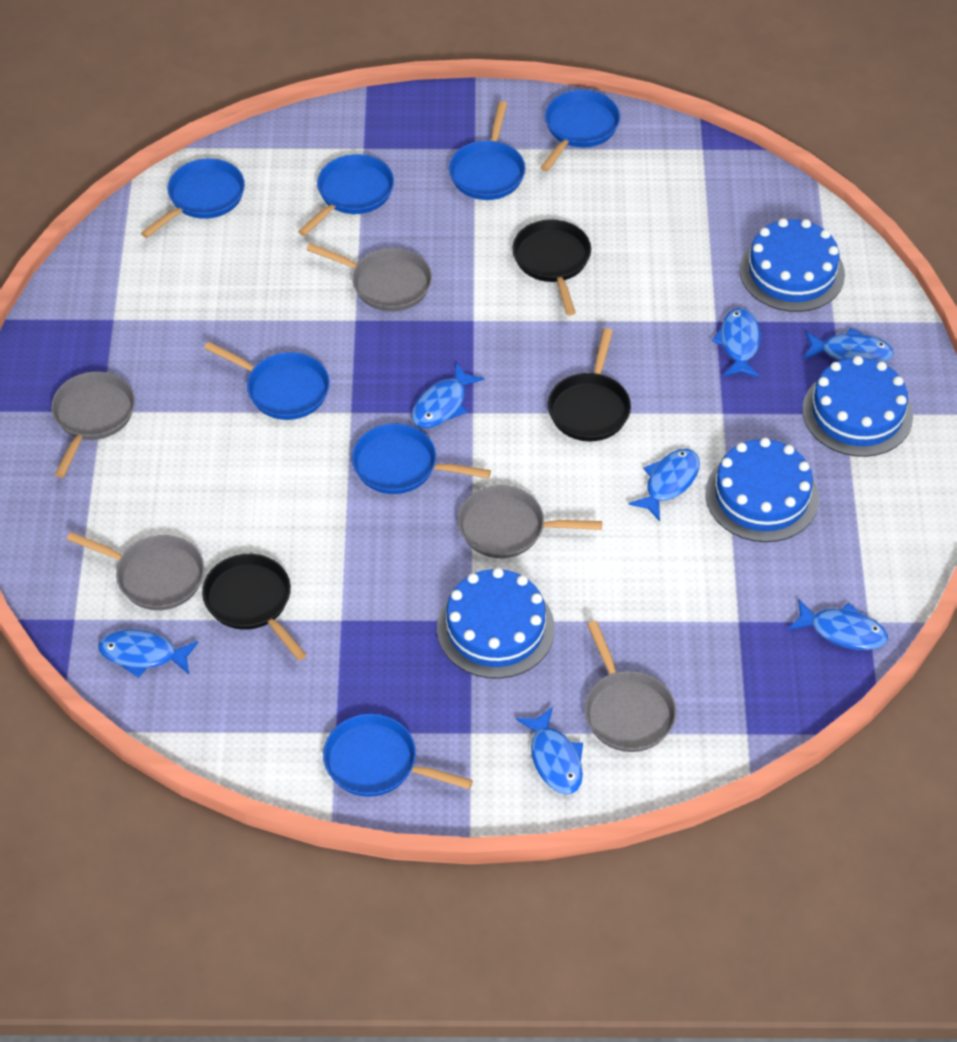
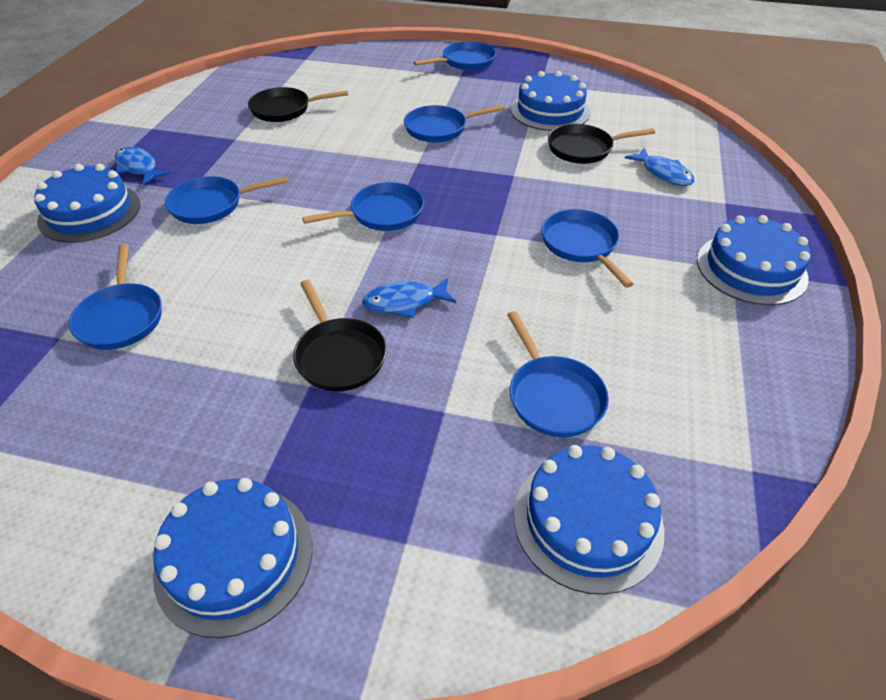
blue cake: 4 -> 5
blue fish: 7 -> 3
grey pan: 5 -> 0

